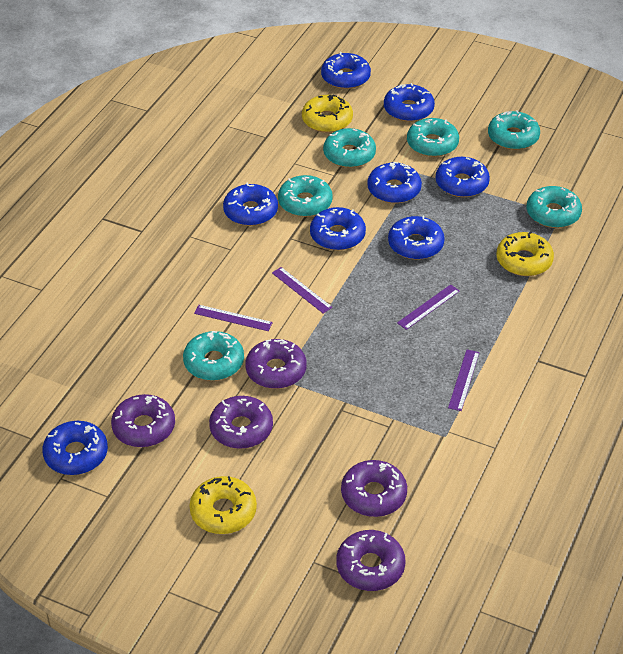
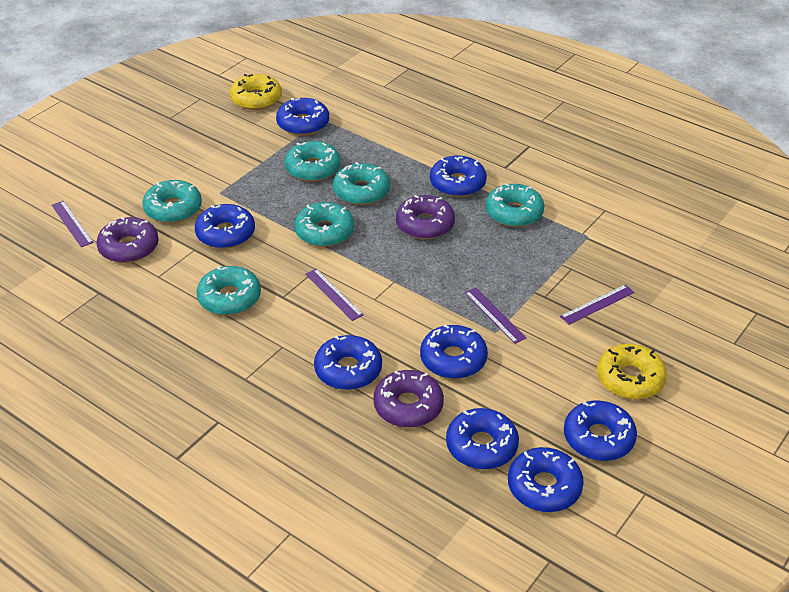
purple donut: 5 -> 3
yellow donut: 3 -> 2

